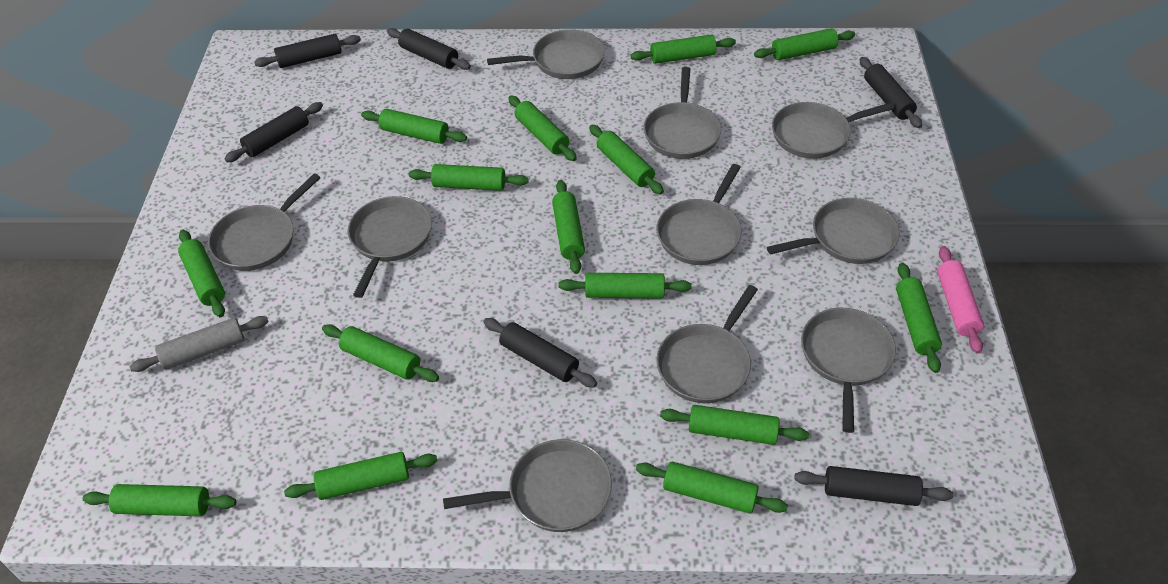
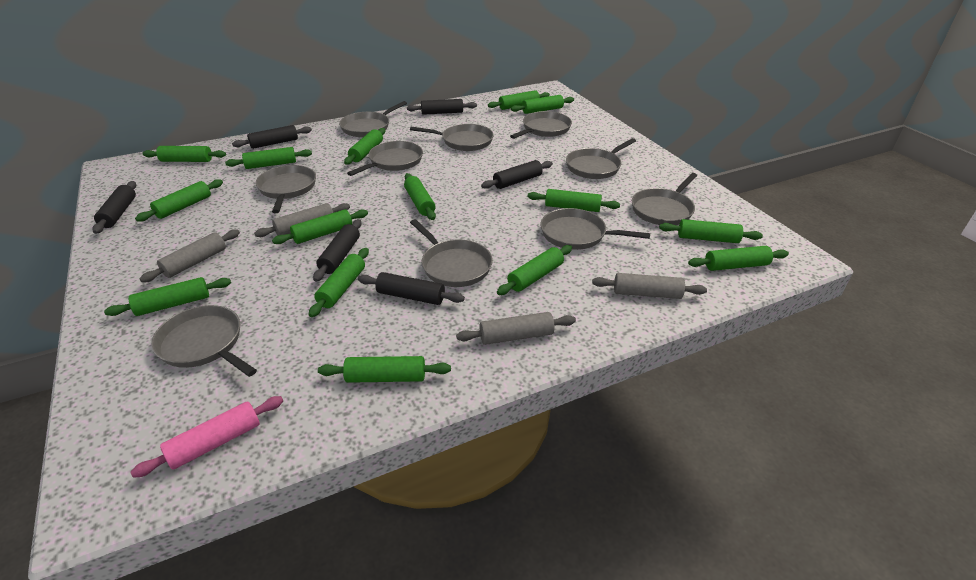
grey rolling pin: 1 -> 4

